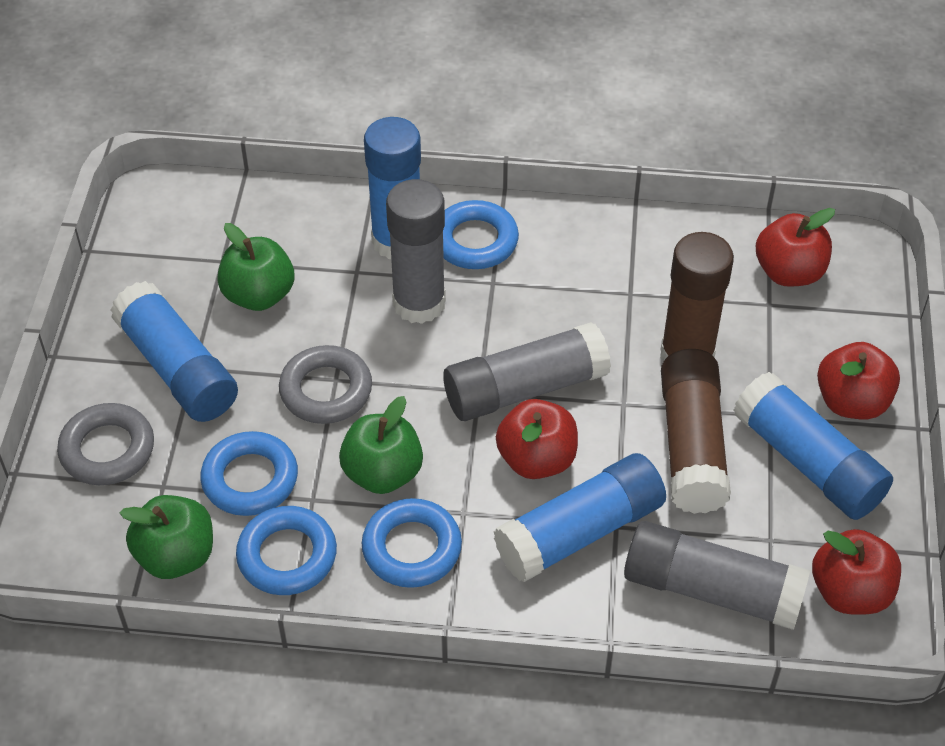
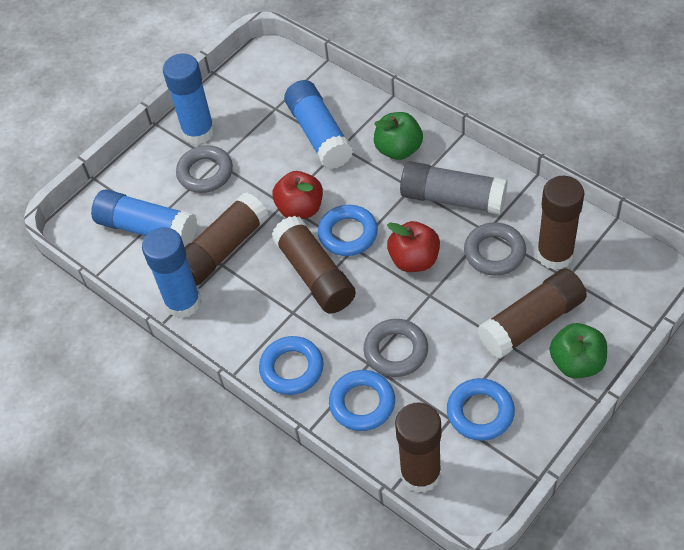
brown glue stick: 2 -> 5
green apple: 3 -> 2
grey glue stick: 3 -> 1
grey ring: 2 -> 3
red apple: 4 -> 2

